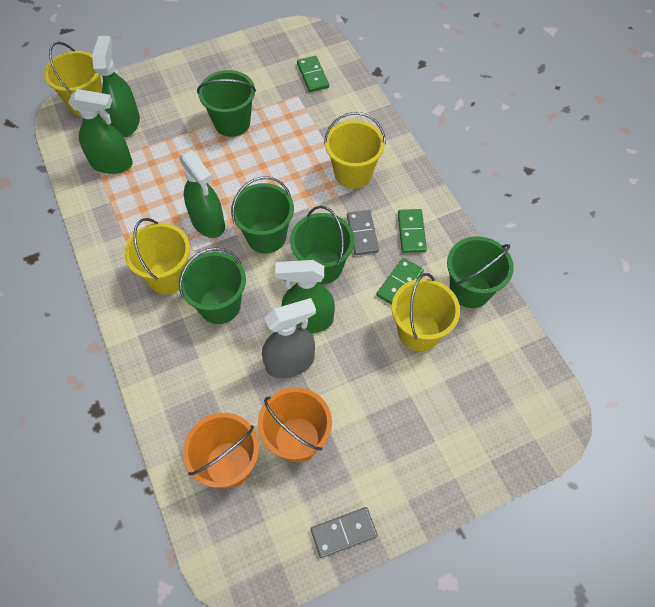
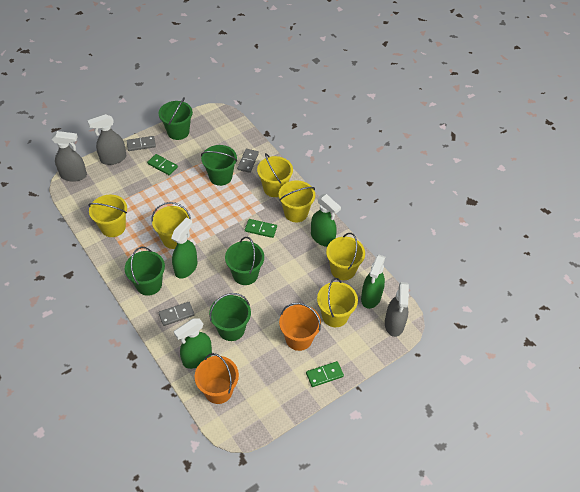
grey domino: 2 -> 3
grey spray bottle: 1 -> 3
yellow bucket: 4 -> 6

